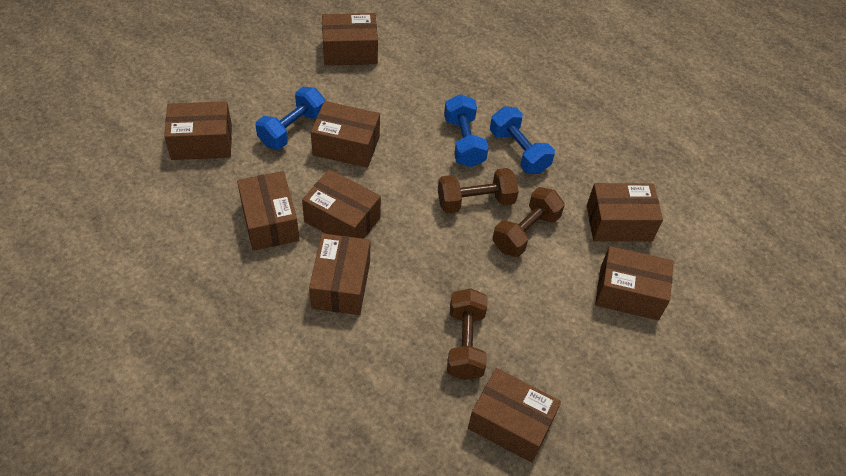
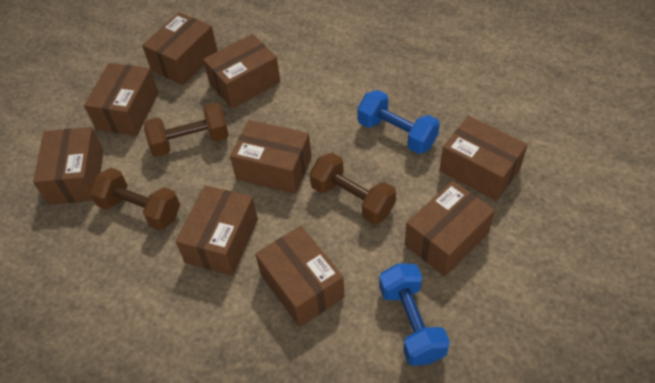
blue dumbbell: 3 -> 2

